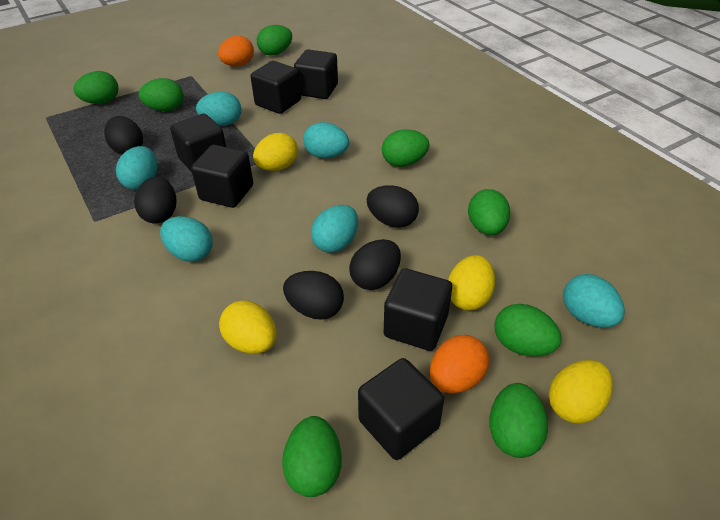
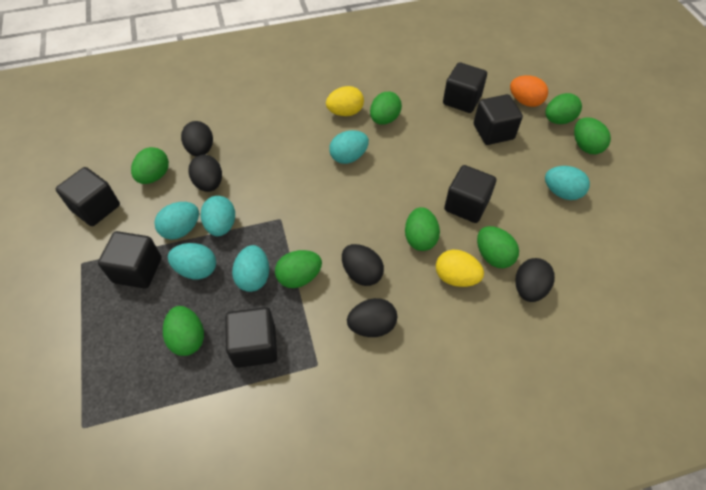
orange egg: 2 -> 1
yellow egg: 4 -> 2

